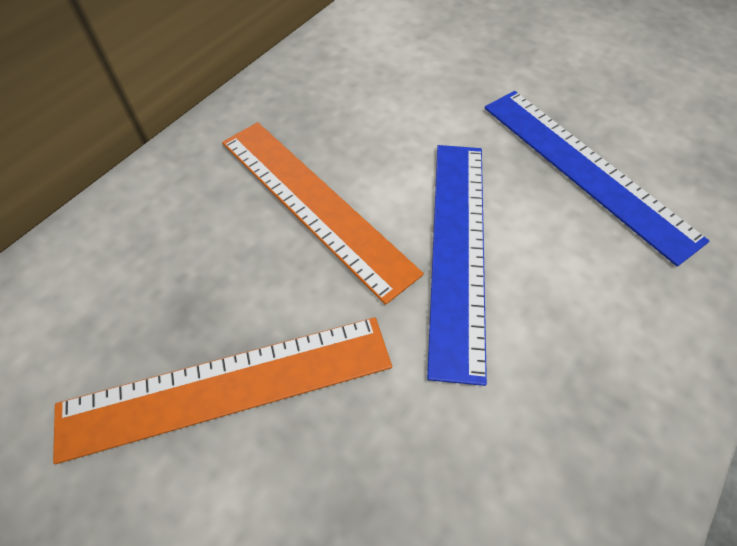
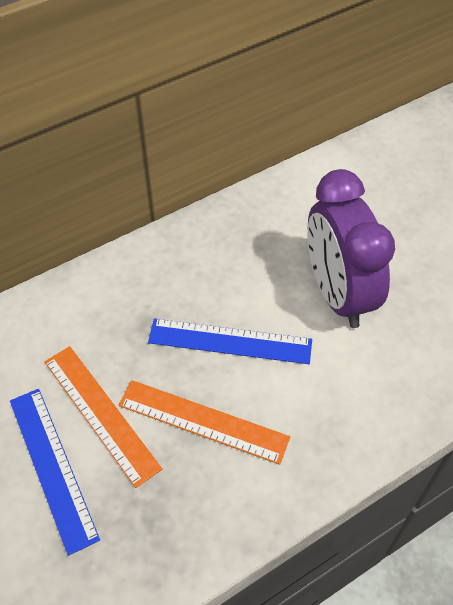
purple clock: 0 -> 1

